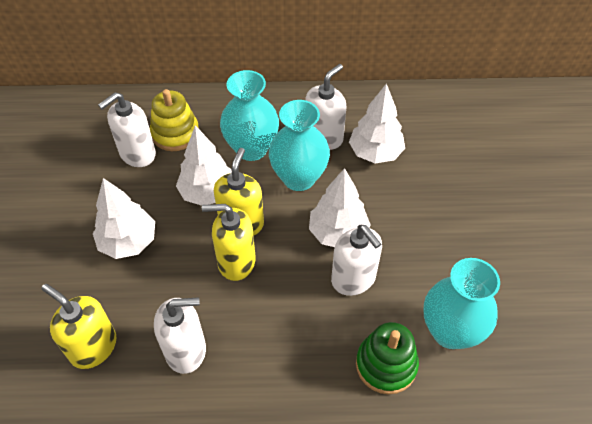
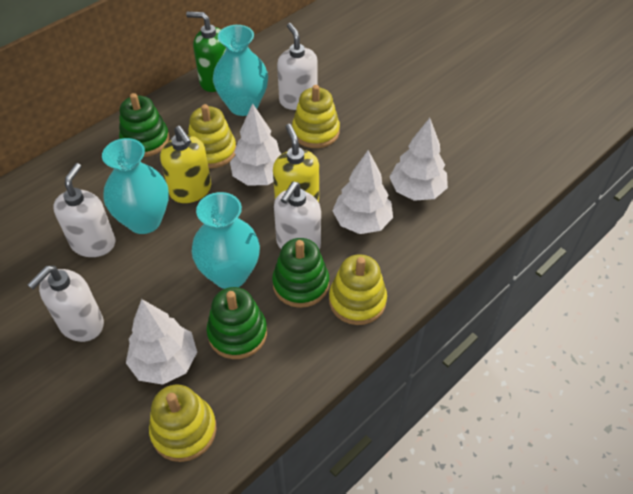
green soap dispenser: 0 -> 1
green stacking toy: 1 -> 3
yellow soap dispenser: 3 -> 2
yellow stacking toy: 1 -> 4

